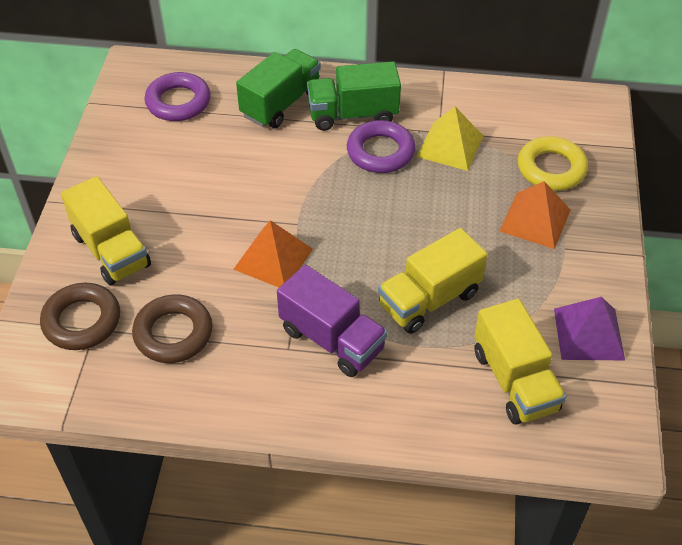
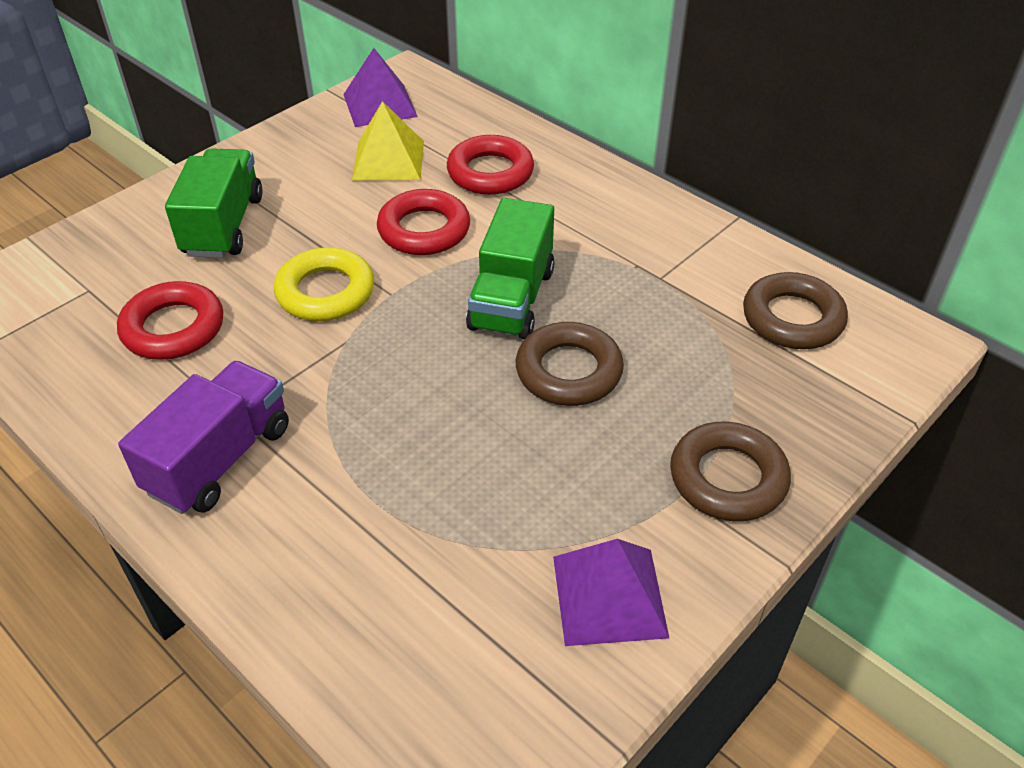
brown ring: 2 -> 3
orange pyramid: 2 -> 0
purple pyramid: 1 -> 2
purple ring: 2 -> 0
red ring: 0 -> 3
yellow truck: 3 -> 0

